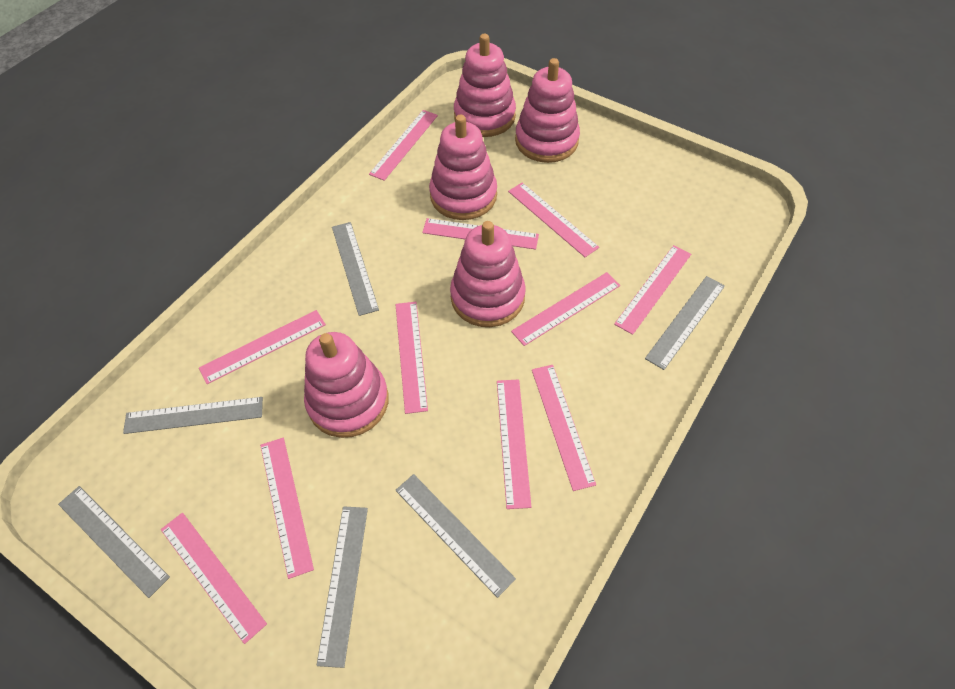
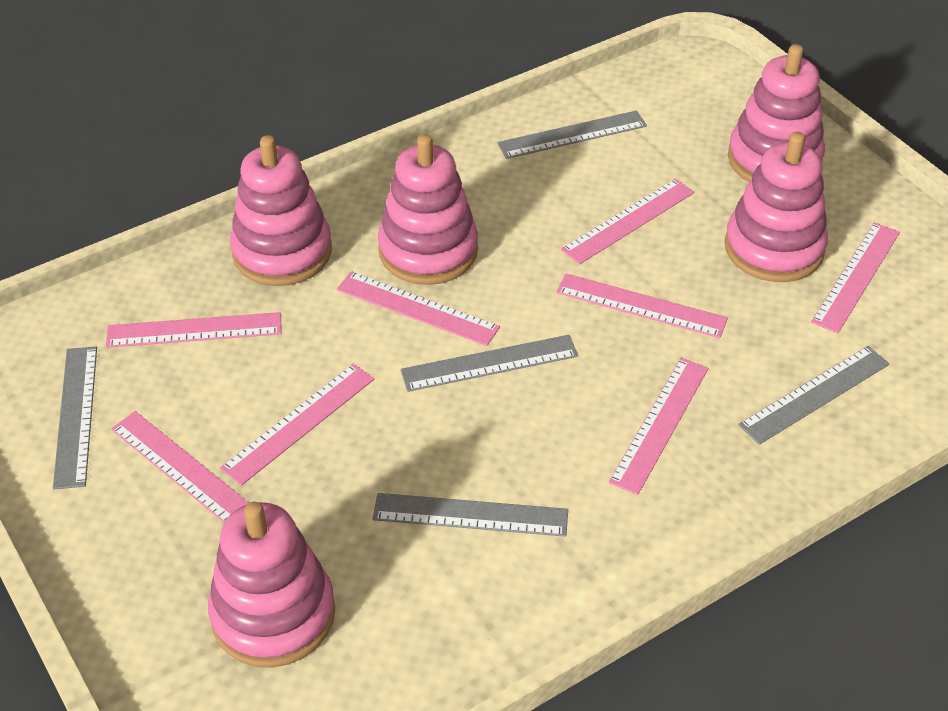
grey ruler: 6 -> 5
pink ruler: 11 -> 8

